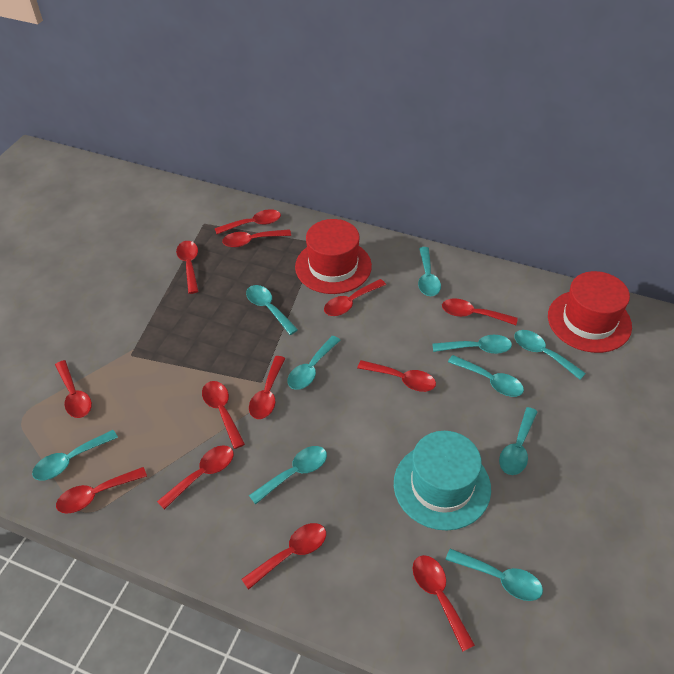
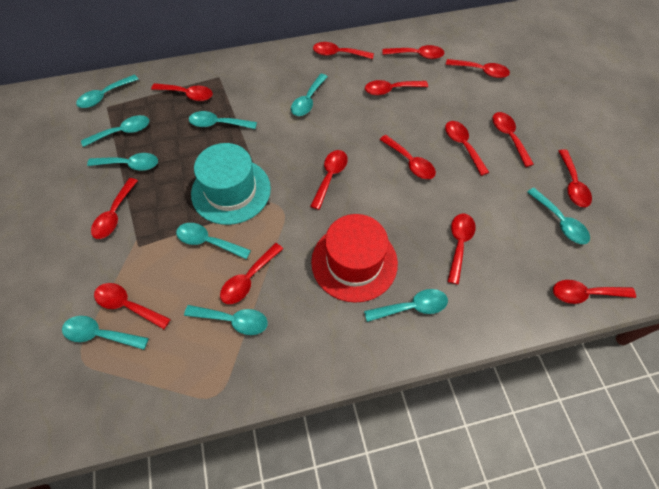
red hat: 2 -> 1
red spoon: 13 -> 15

